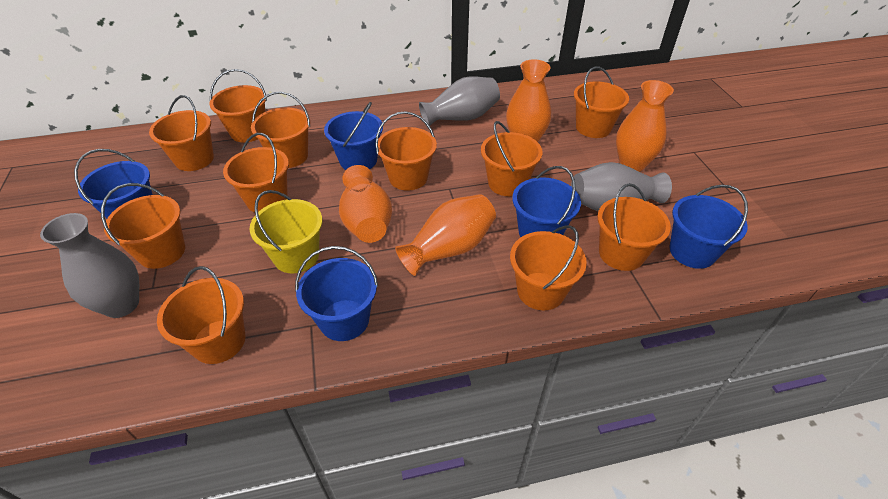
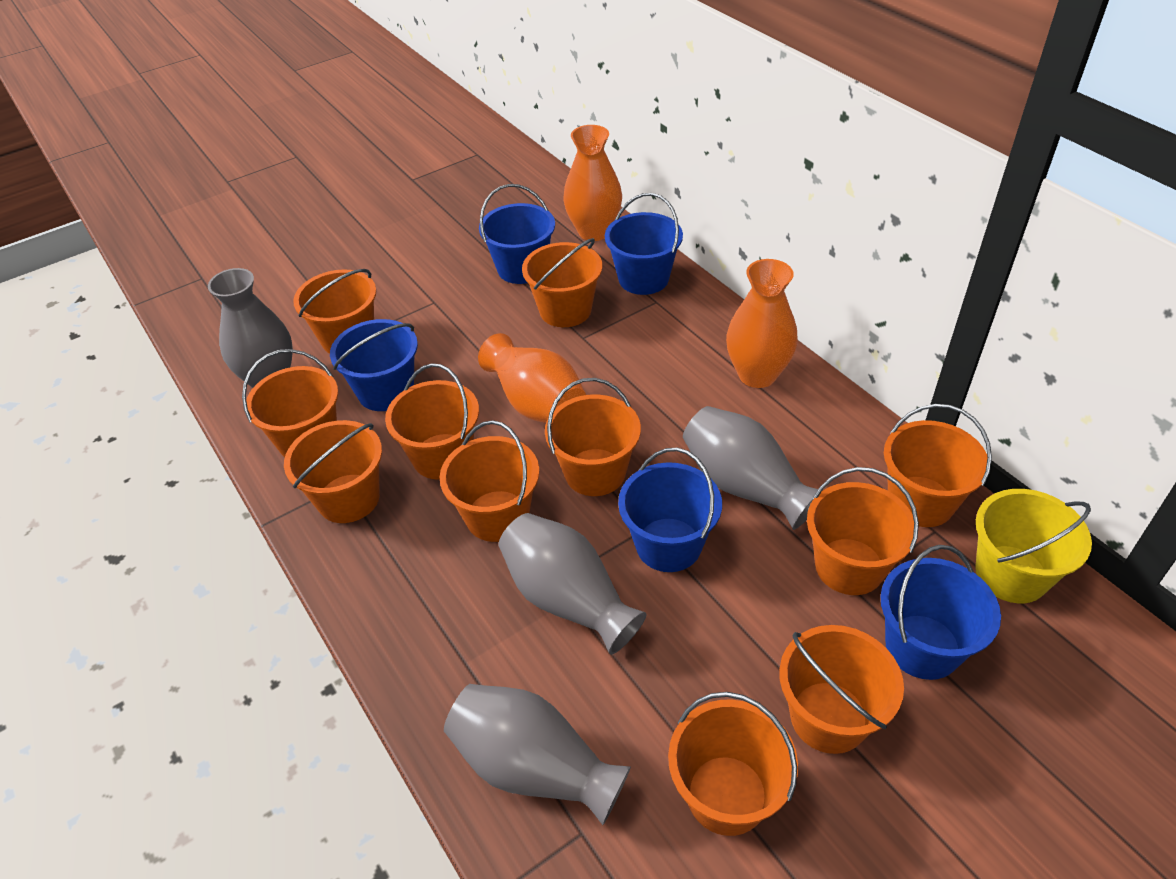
grey vase: 3 -> 4
orange vase: 4 -> 3

